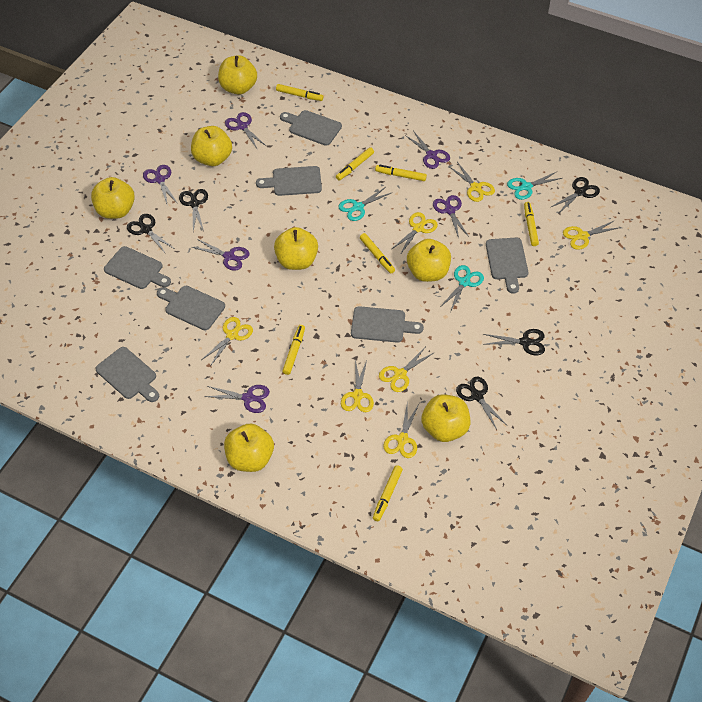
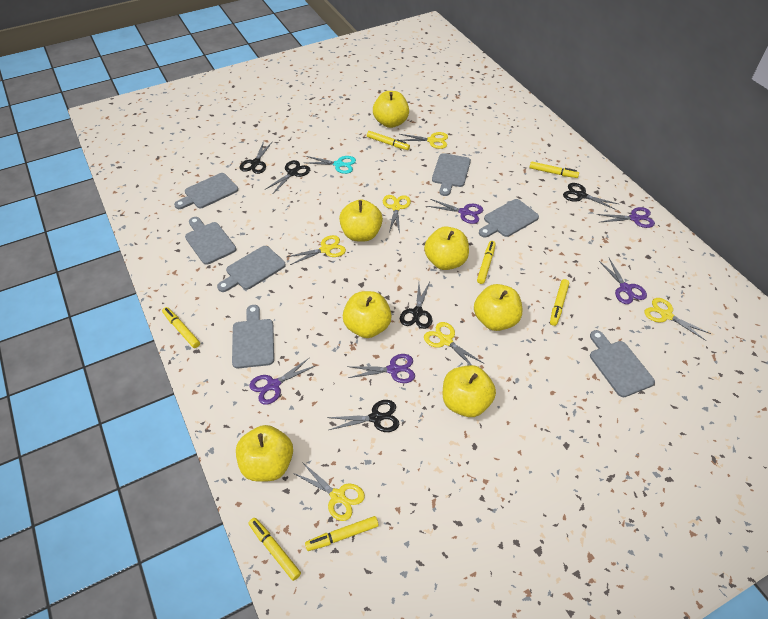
purple scissors: 6 -> 5
turquoise scissors: 3 -> 1
yellow scissors: 7 -> 6

